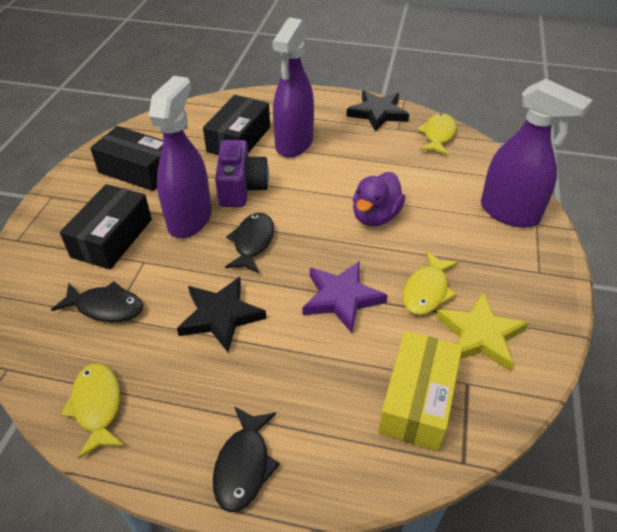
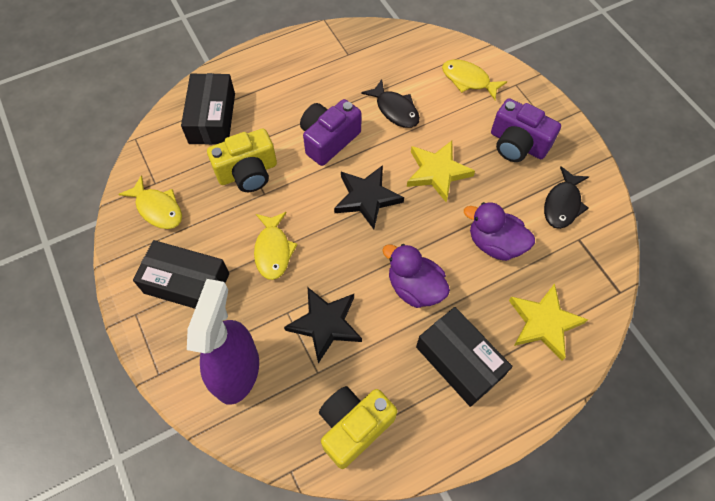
black fish: 3 -> 2
purple camera: 1 -> 2
purple duck: 1 -> 2
purple spray bottle: 3 -> 1
purple star: 1 -> 0
yellow box: 1 -> 0
yellow camera: 0 -> 2
yellow star: 1 -> 2

